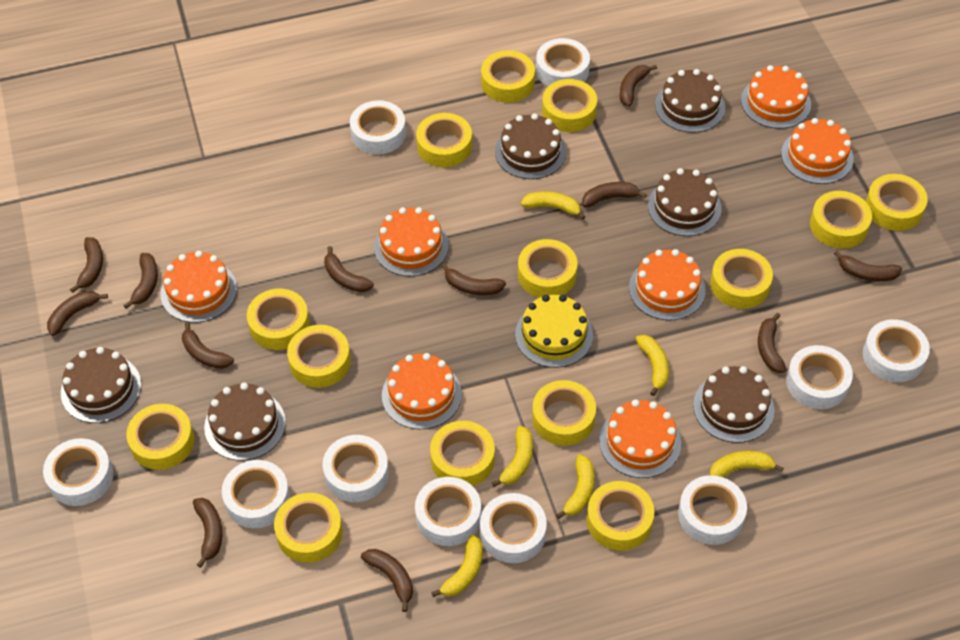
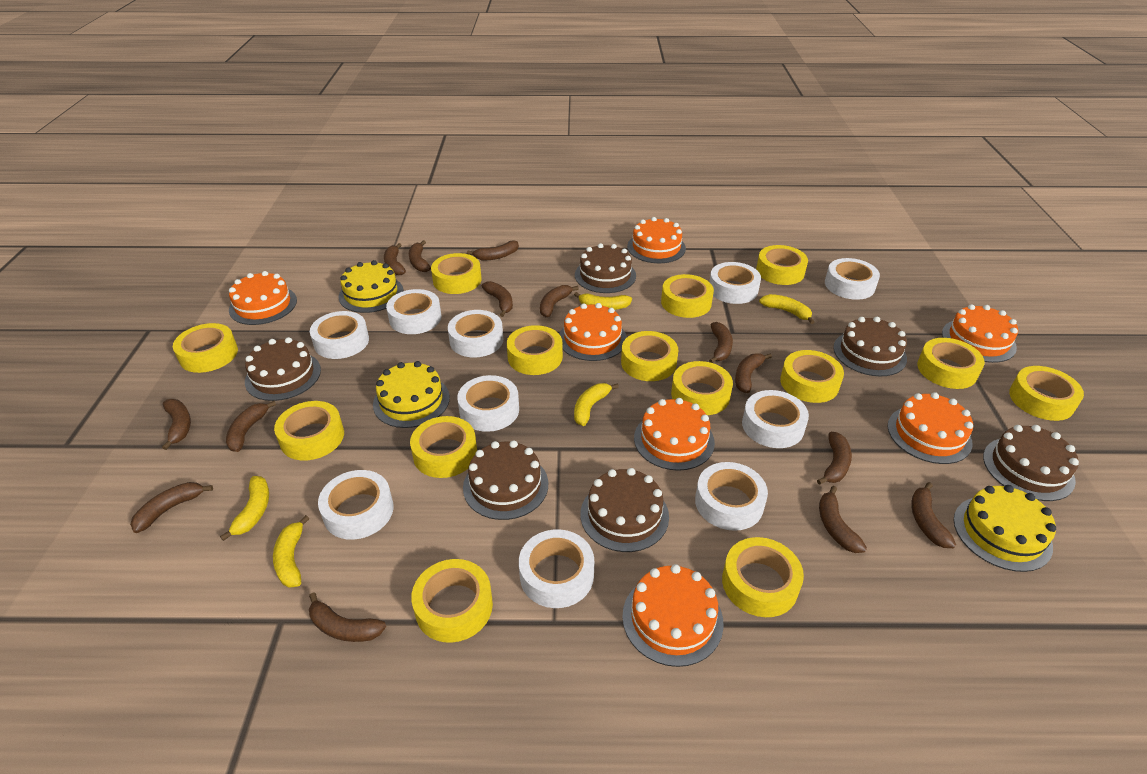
brown banana: 12 -> 14
yellow banana: 6 -> 5
yellow cake: 1 -> 3

